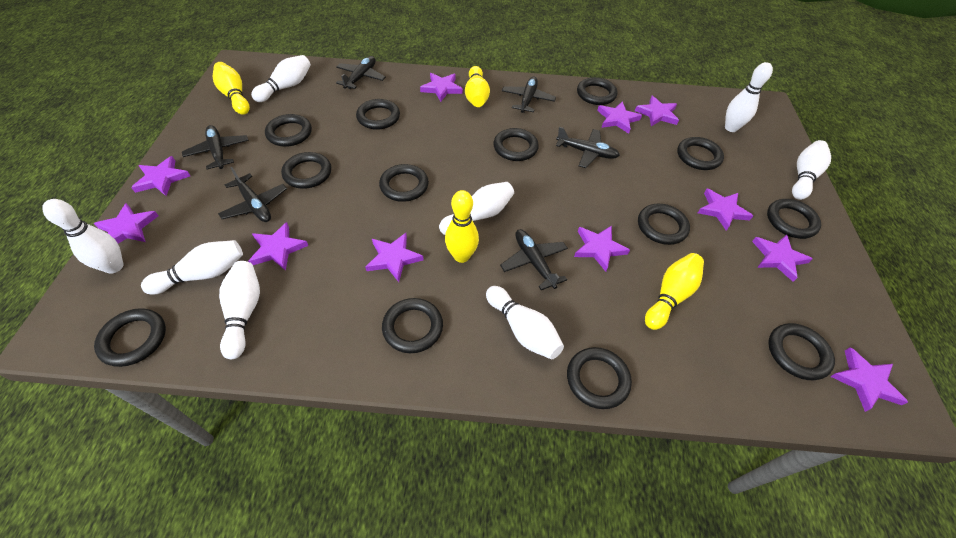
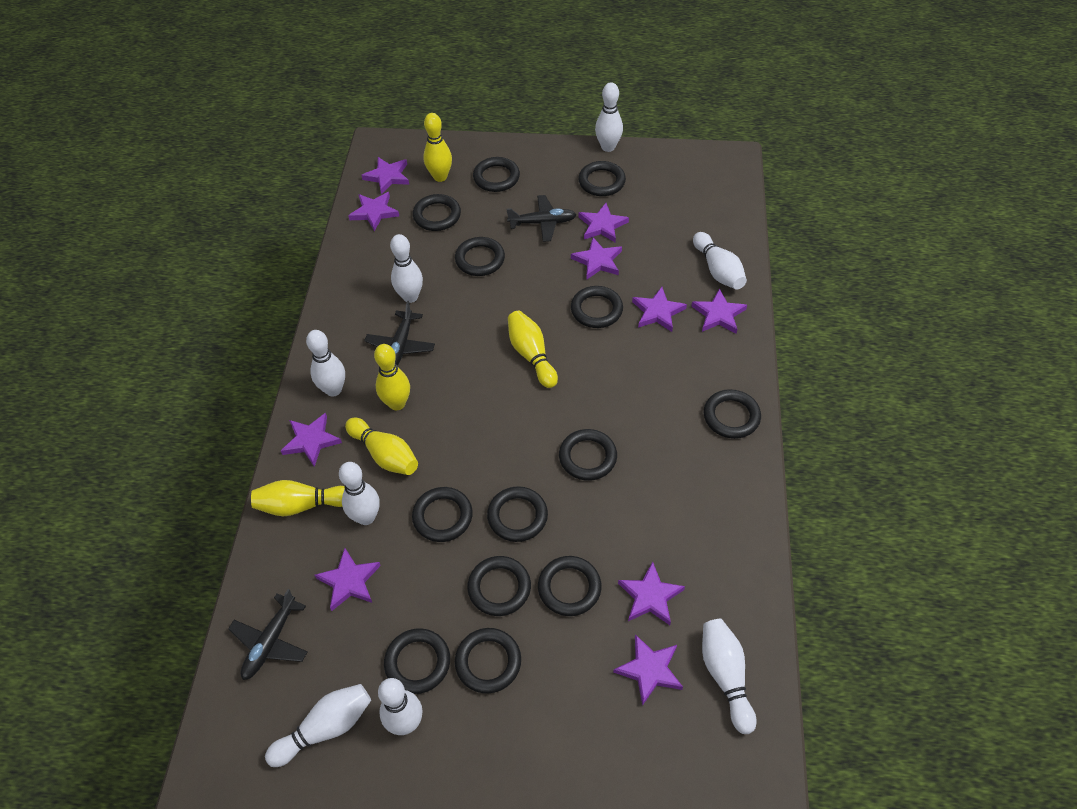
black plane: 6 -> 3
purple star: 11 -> 10
yellow bowling pin: 4 -> 5

